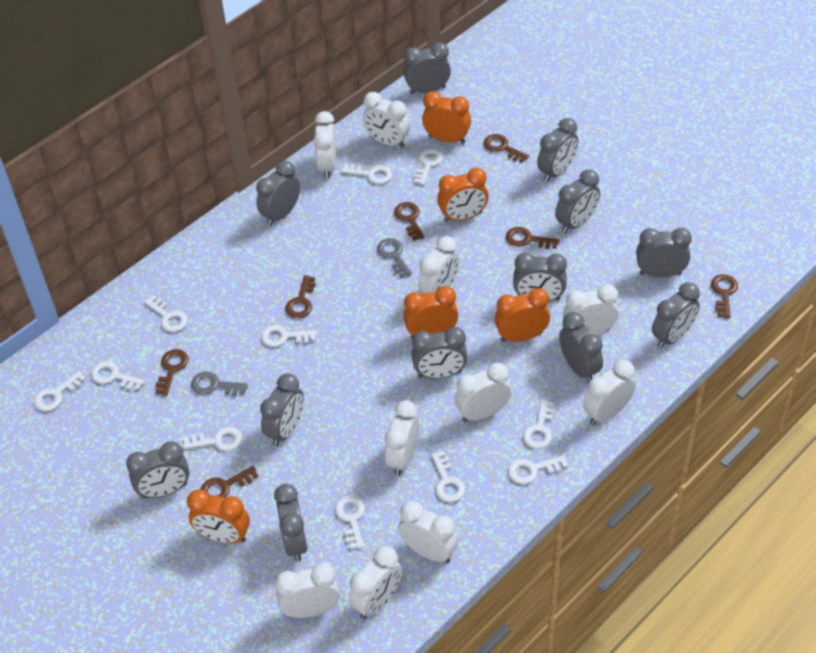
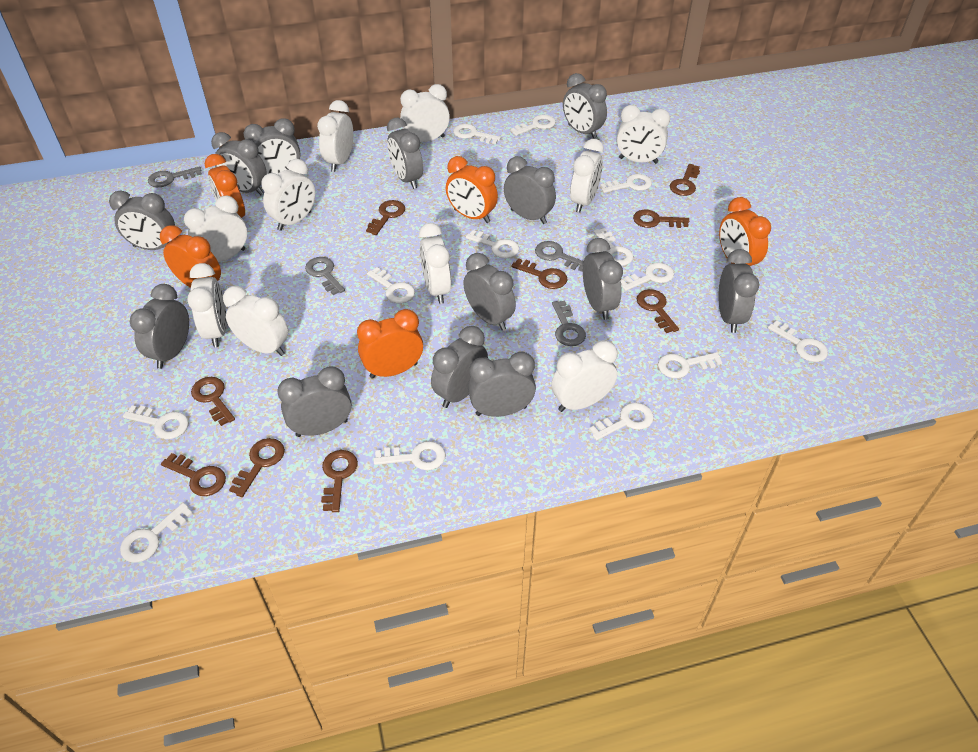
brown key: 7 -> 9
grey clock: 12 -> 13
grey key: 2 -> 4
white key: 11 -> 13

